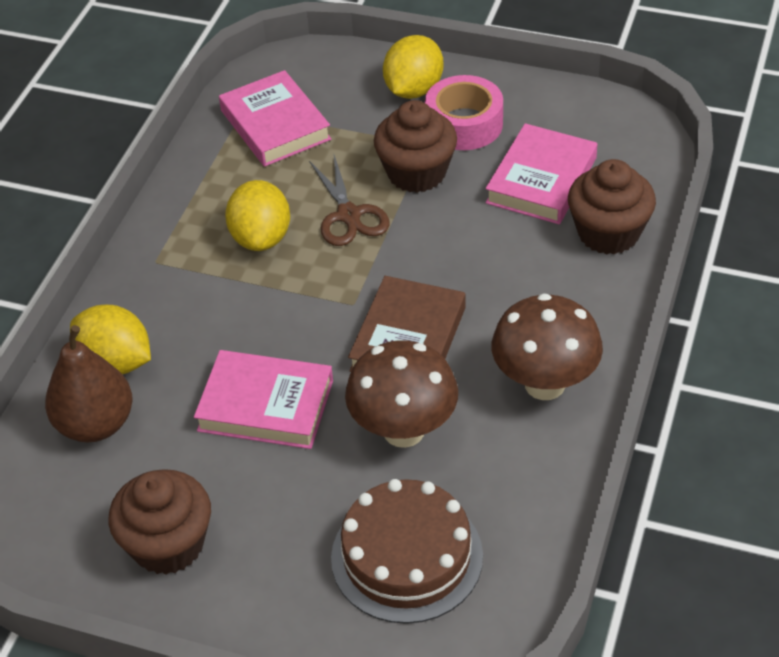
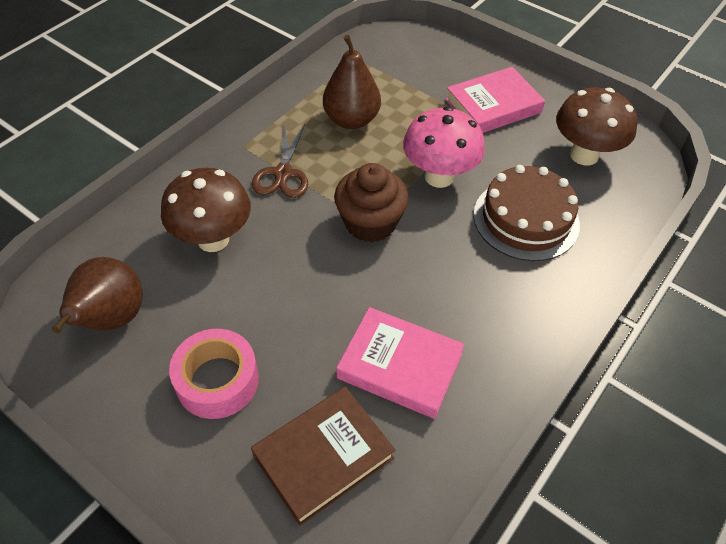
brown cupcake: 3 -> 1
brown pear: 1 -> 2
pink book: 3 -> 2
pink mushroom: 0 -> 1
yellow lemon: 3 -> 0

